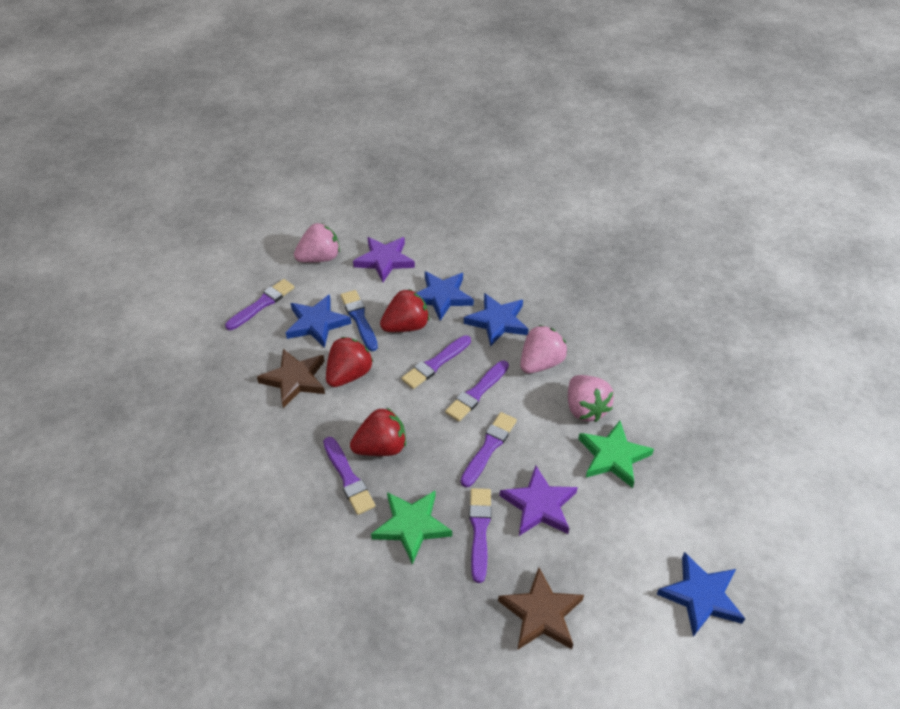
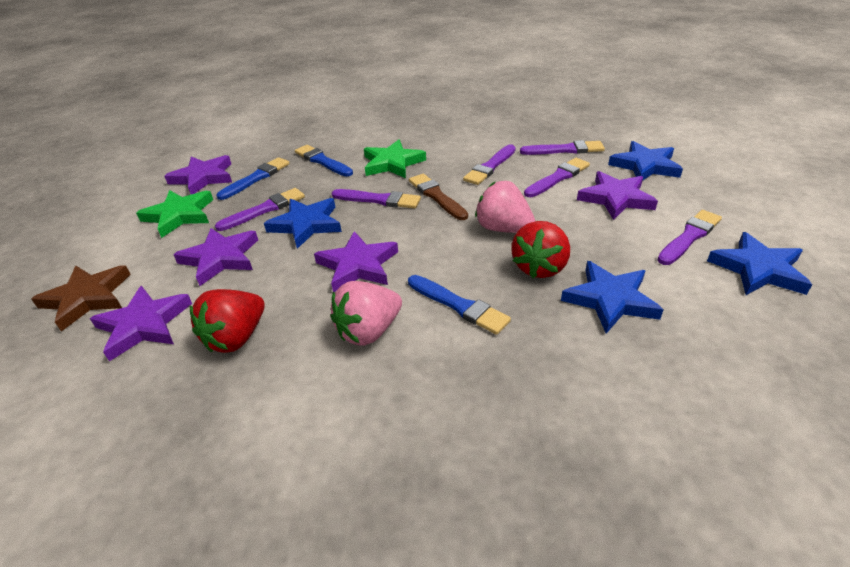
blue brush: 1 -> 3
brown brush: 0 -> 1
brown star: 2 -> 1
pink strawberry: 3 -> 2
purple star: 2 -> 5
red strawberry: 3 -> 2

